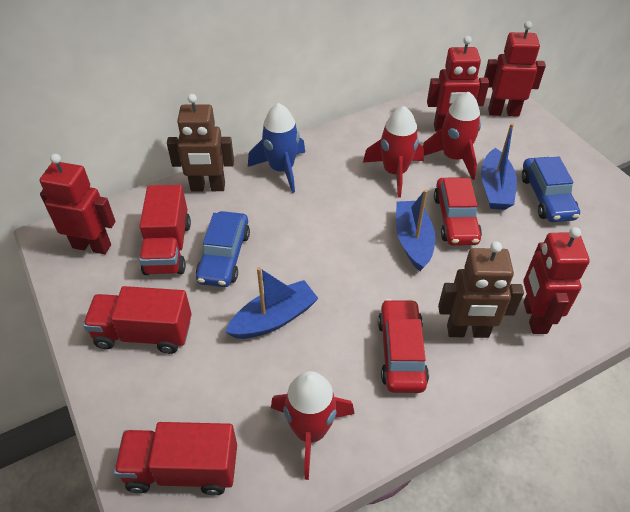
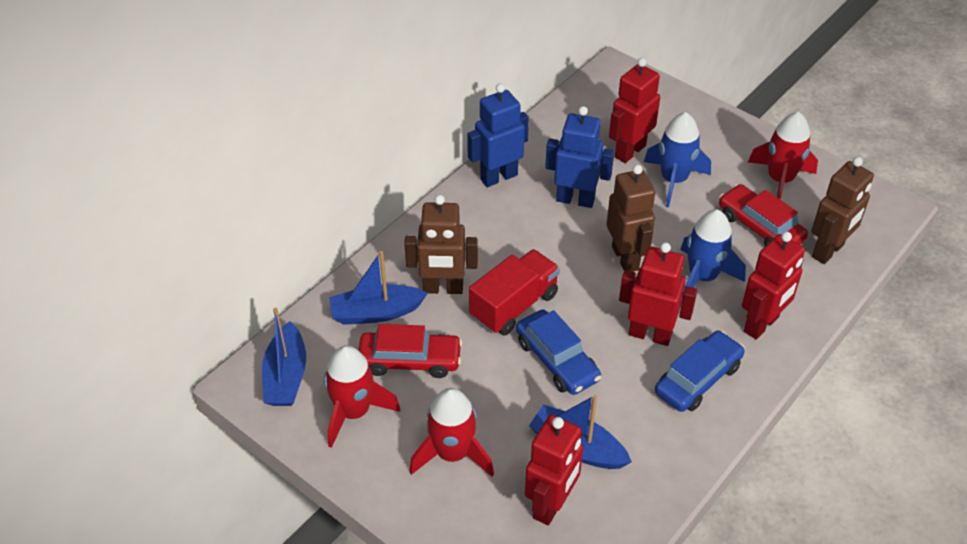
blue robot: 0 -> 2
blue rocket: 1 -> 2
brown robot: 2 -> 3
red truck: 3 -> 1

